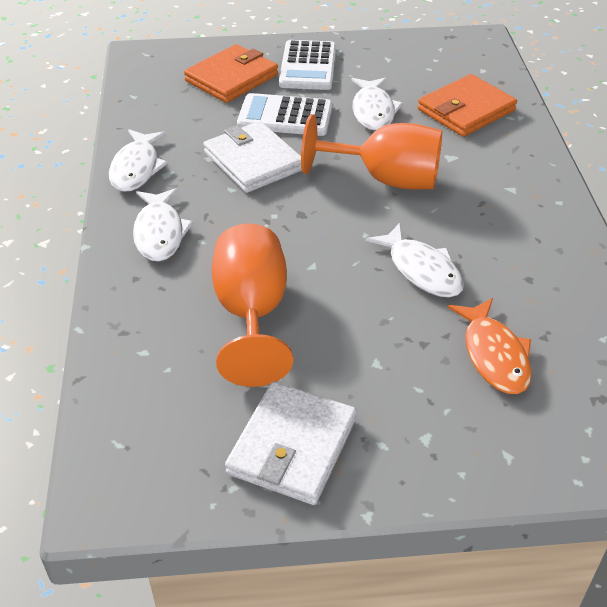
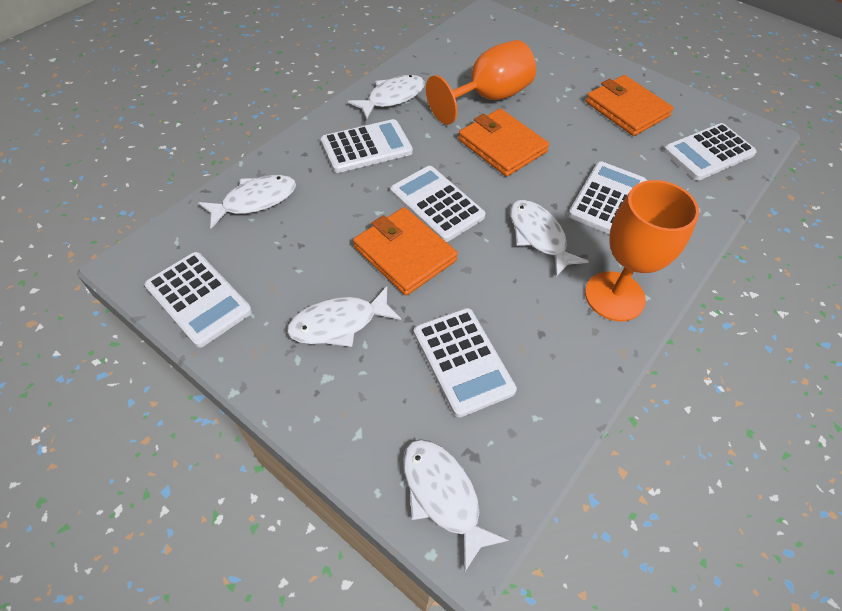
orange fish: 1 -> 0
orange wallet: 2 -> 3
white calculator: 2 -> 6
white fish: 4 -> 5
white wallet: 2 -> 0

